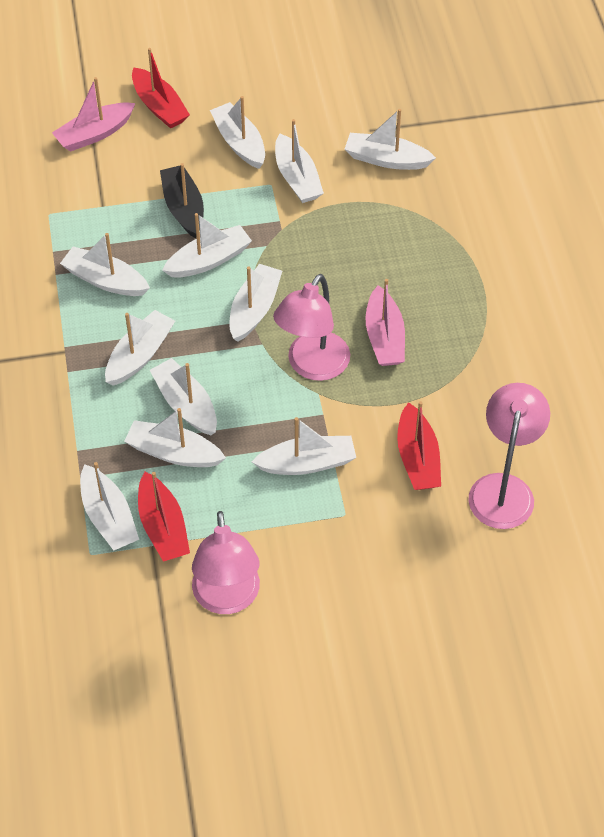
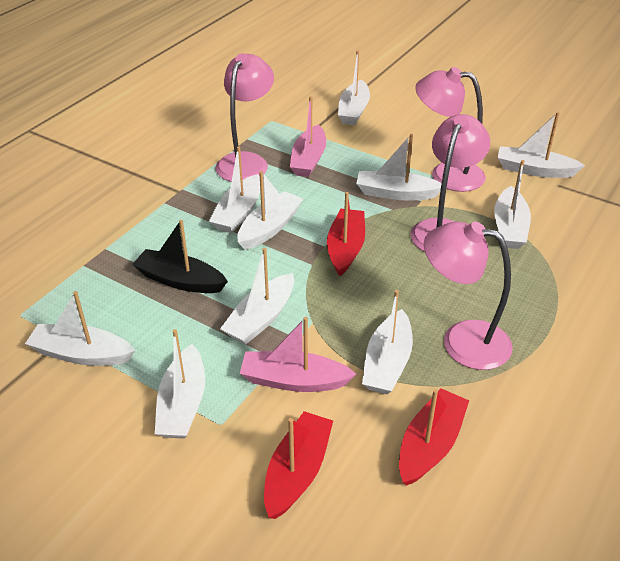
pink lamp: 3 -> 4
white boat: 11 -> 10

